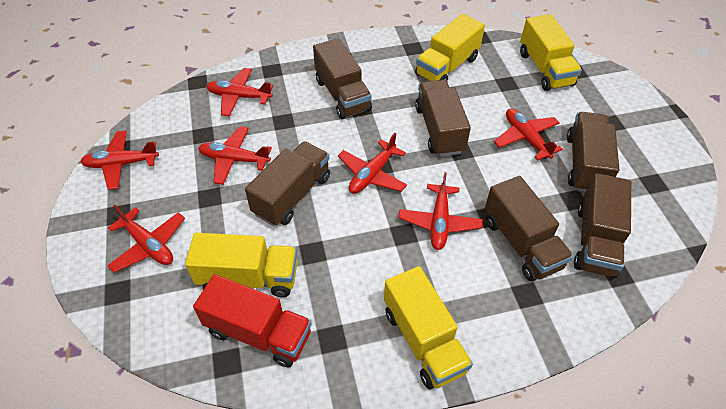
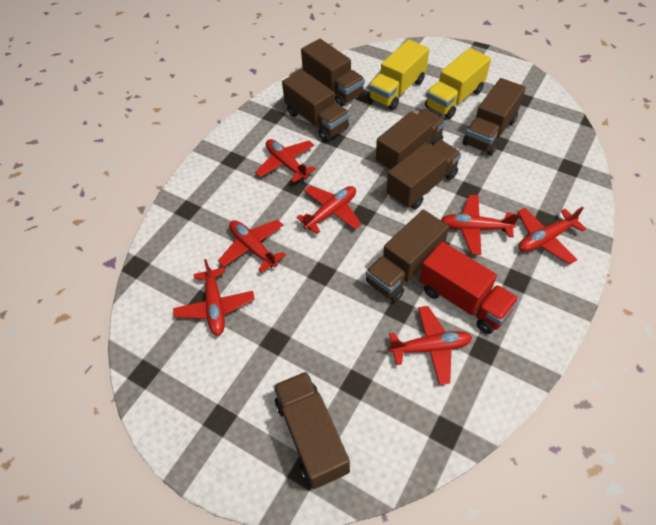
brown truck: 6 -> 7
yellow truck: 4 -> 2

